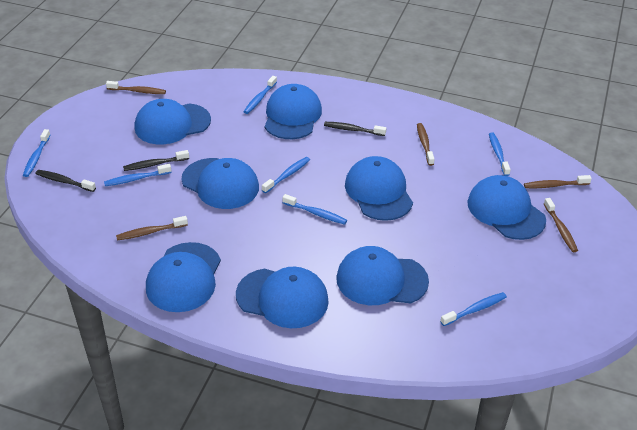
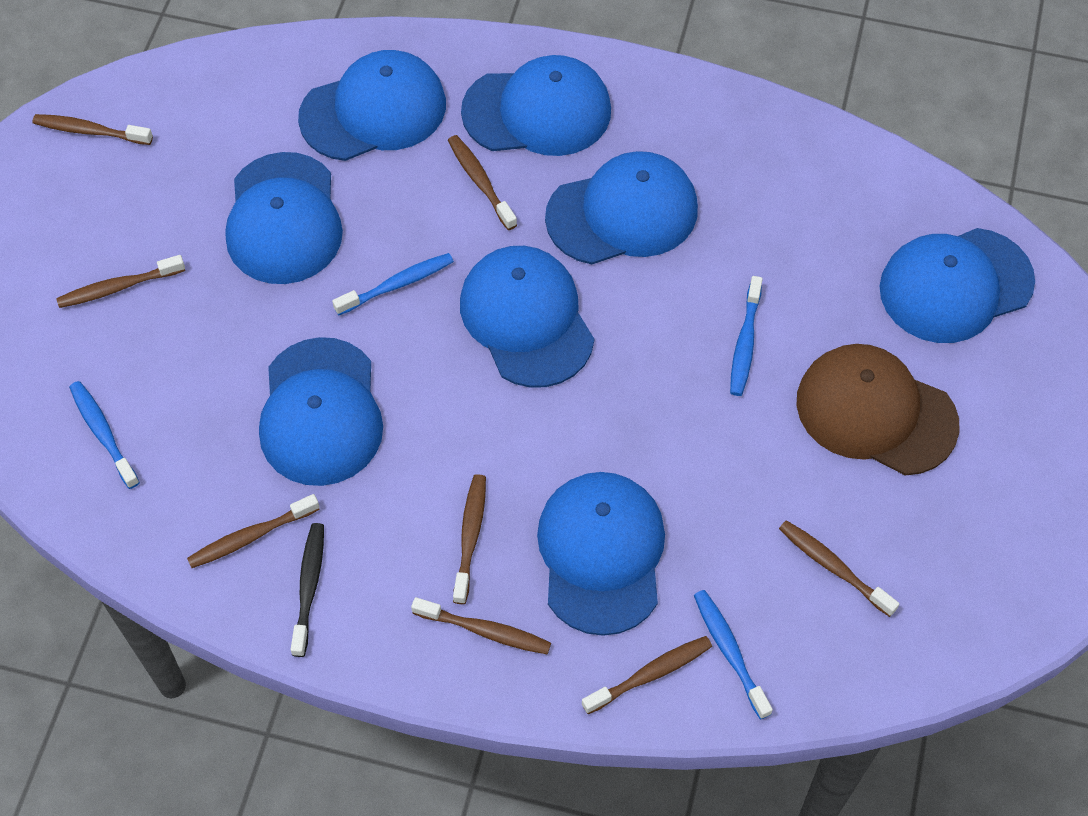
black toothbrush: 3 -> 1
blue toothbrush: 7 -> 4
brown cap: 0 -> 1
brown toothbrush: 5 -> 8

